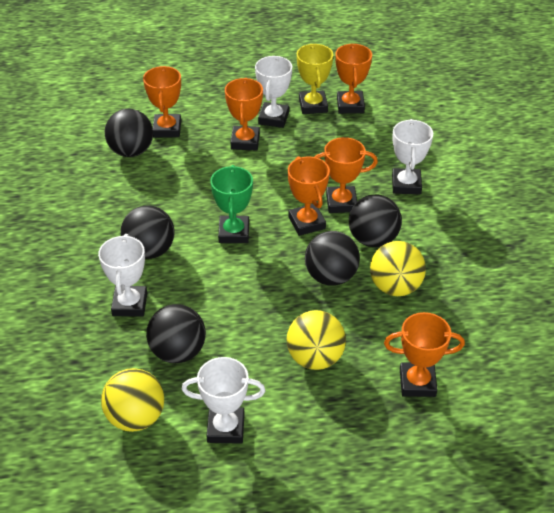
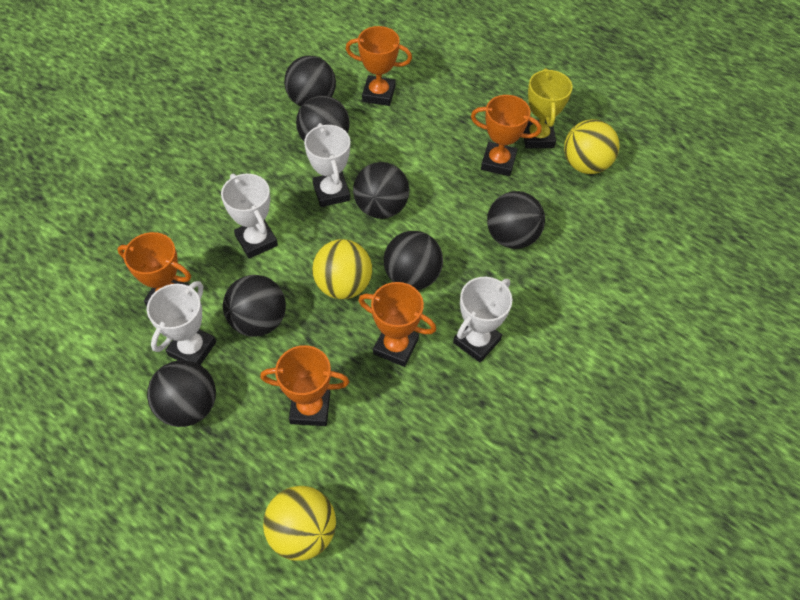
black ball: 5 -> 7
green trophy: 1 -> 0
orange trophy: 6 -> 5

